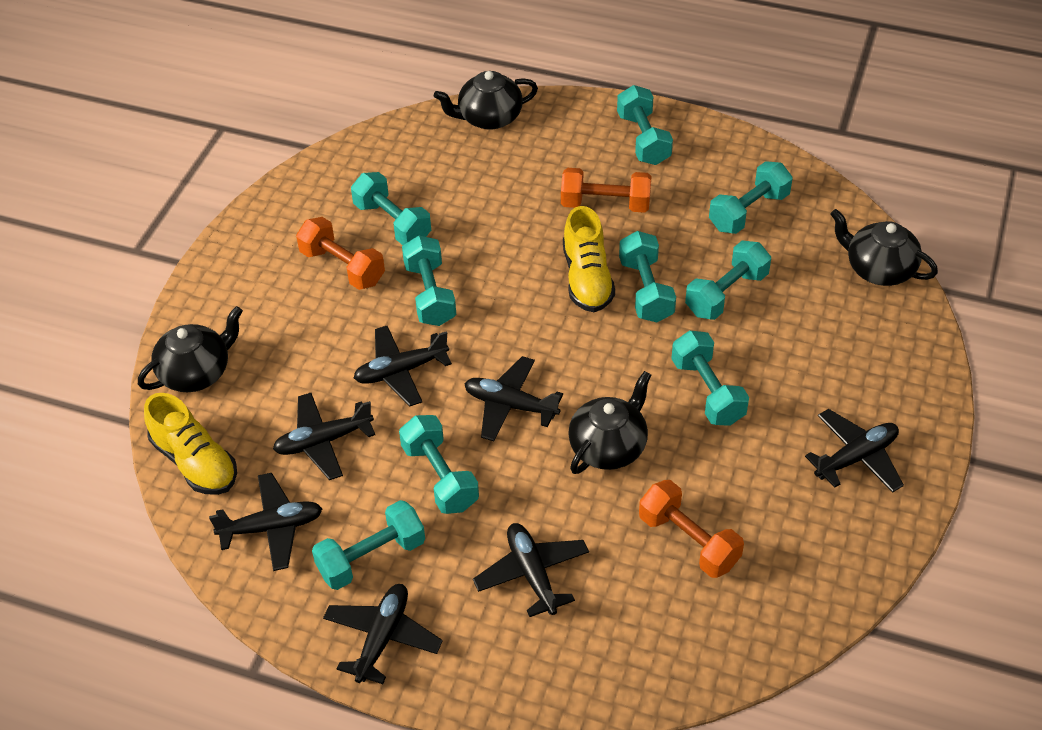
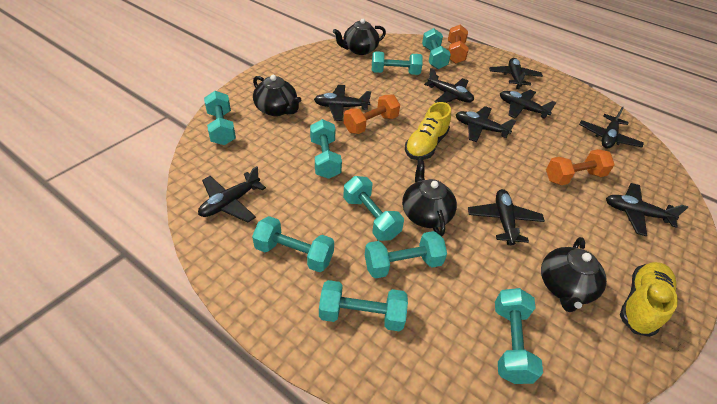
black plane: 7 -> 9

